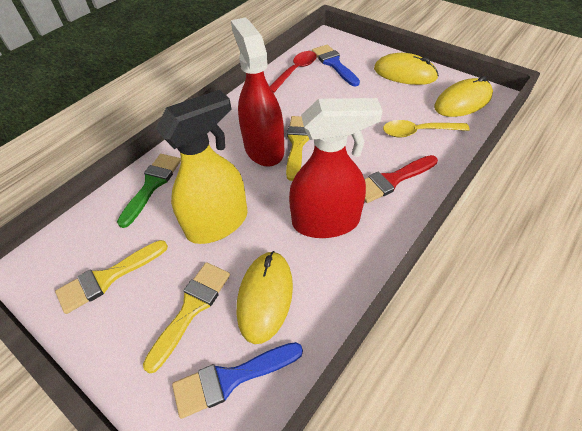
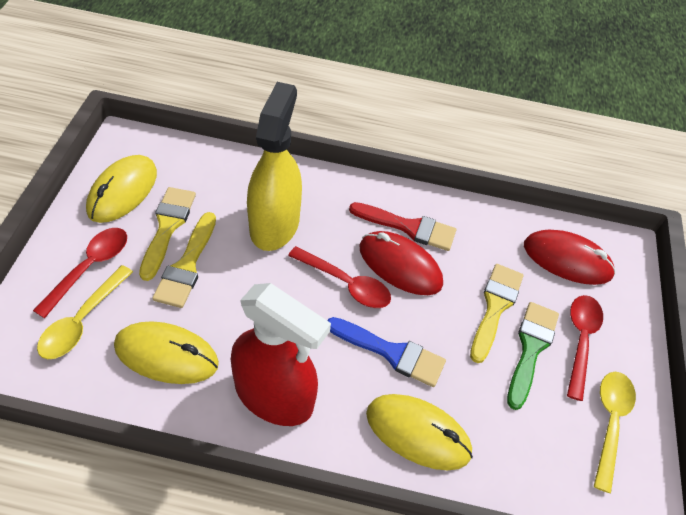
blue brush: 2 -> 1
red mouse: 0 -> 2
red spoon: 1 -> 3
red spray bottle: 2 -> 1
yellow spoon: 1 -> 2

